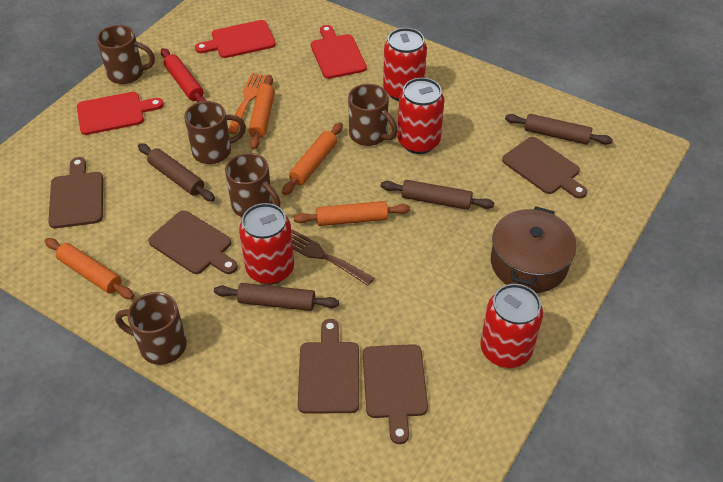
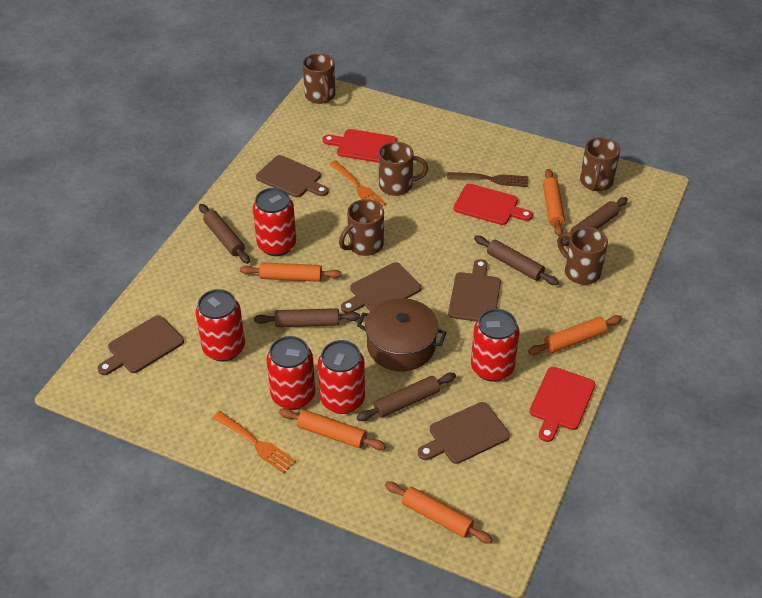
brown rolling pin: 4 -> 5
orange fork: 1 -> 2
orange rolling pin: 4 -> 5
red can: 4 -> 5
red rolling pin: 1 -> 0

